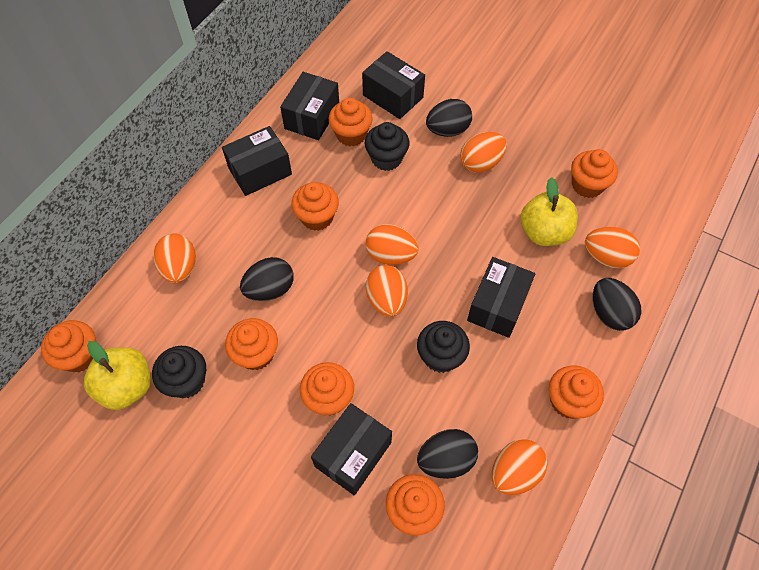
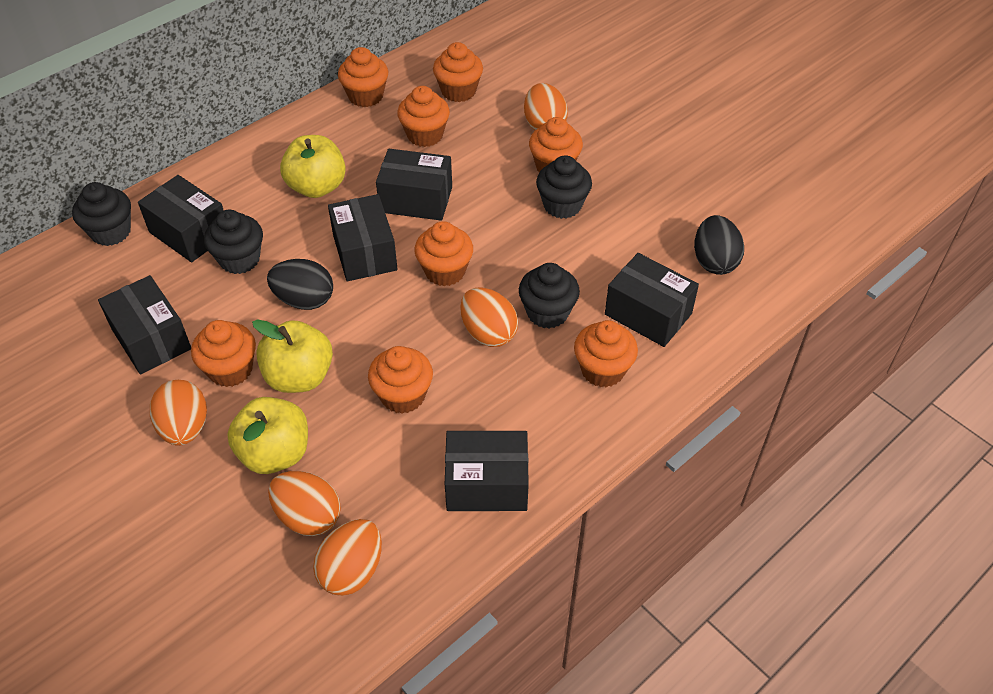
black box: 5 -> 6
black cupcake: 3 -> 4
black egg: 4 -> 2
orange egg: 6 -> 5
yellow apple: 2 -> 3

